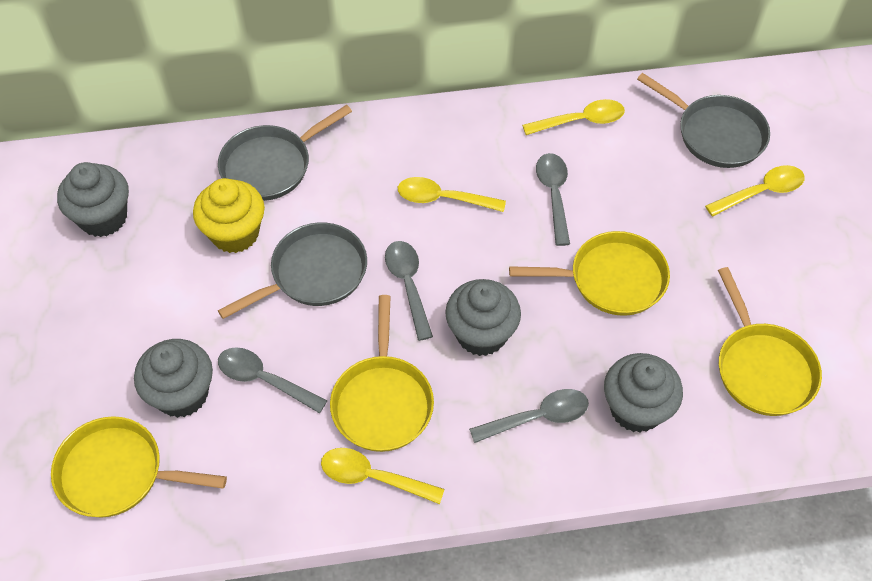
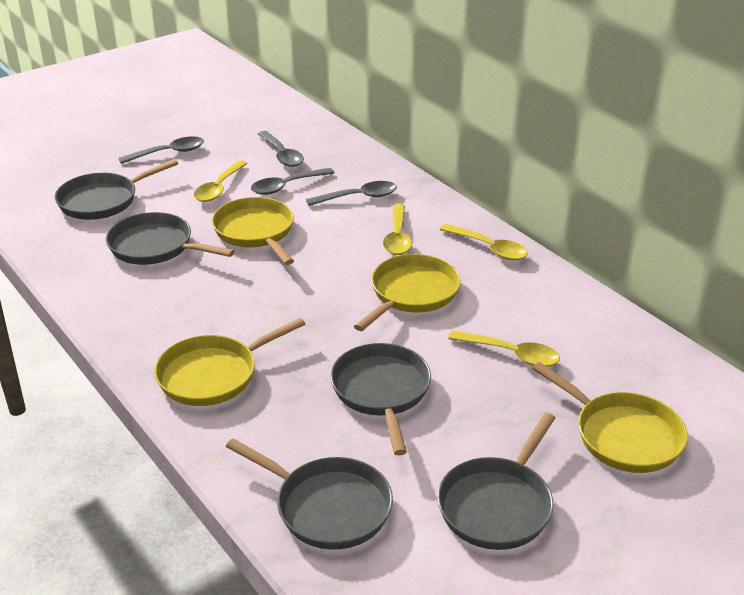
grey cupcake: 4 -> 0
grey pan: 3 -> 5
yellow cupcake: 1 -> 0

